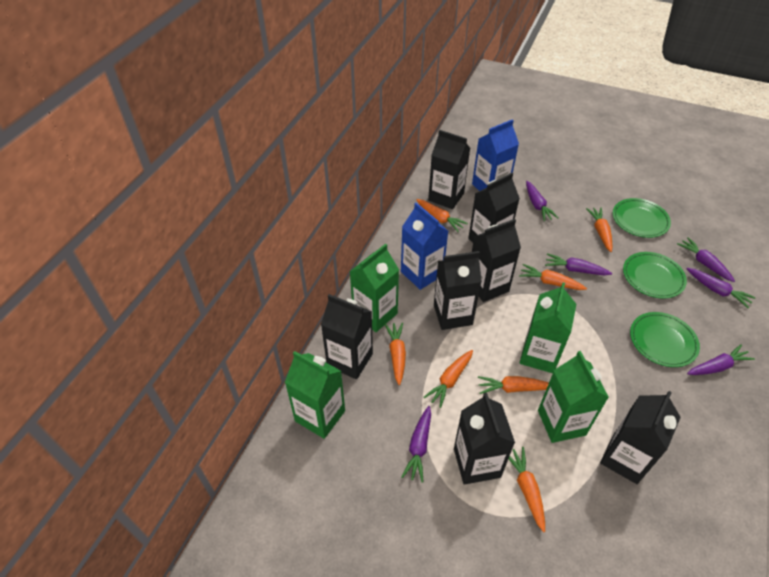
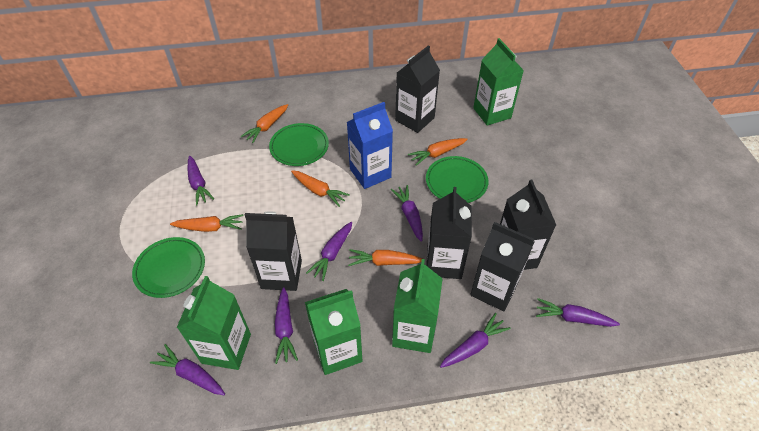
black carton: 7 -> 5
blue carton: 2 -> 1
orange carrot: 7 -> 5
purple carrot: 6 -> 7

